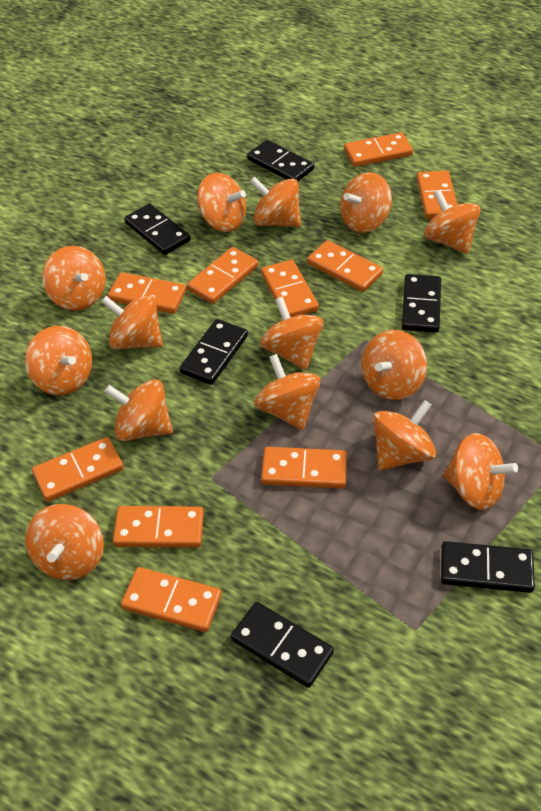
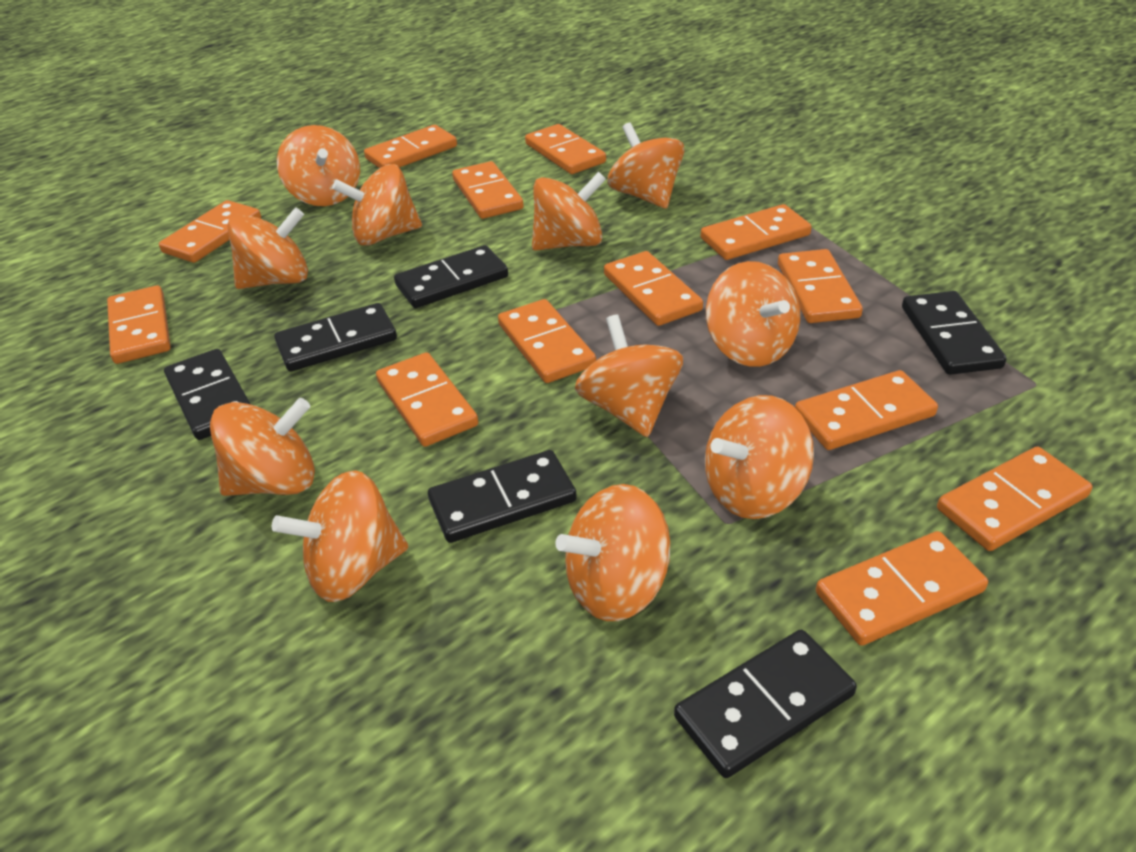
orange domino: 10 -> 13
orange spinning top: 14 -> 11

